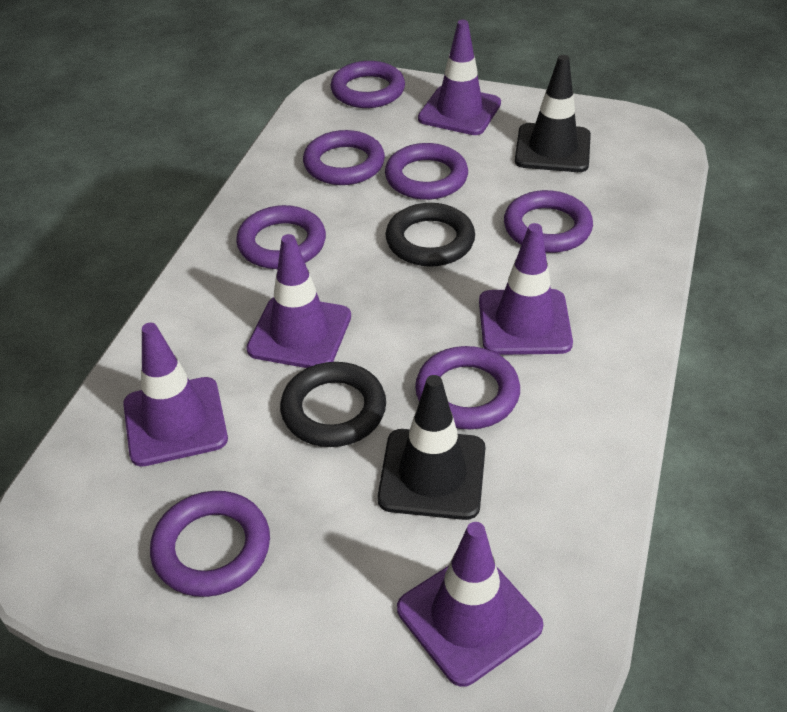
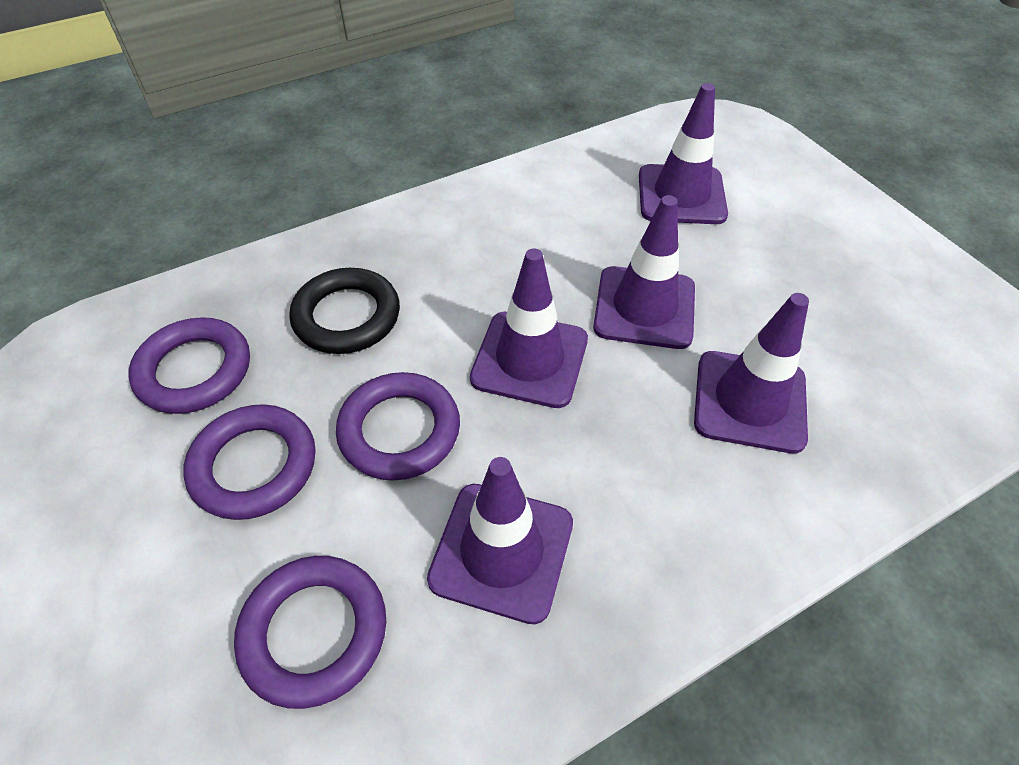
black ring: 2 -> 1
black traffic cone: 2 -> 0
purple ring: 7 -> 4

